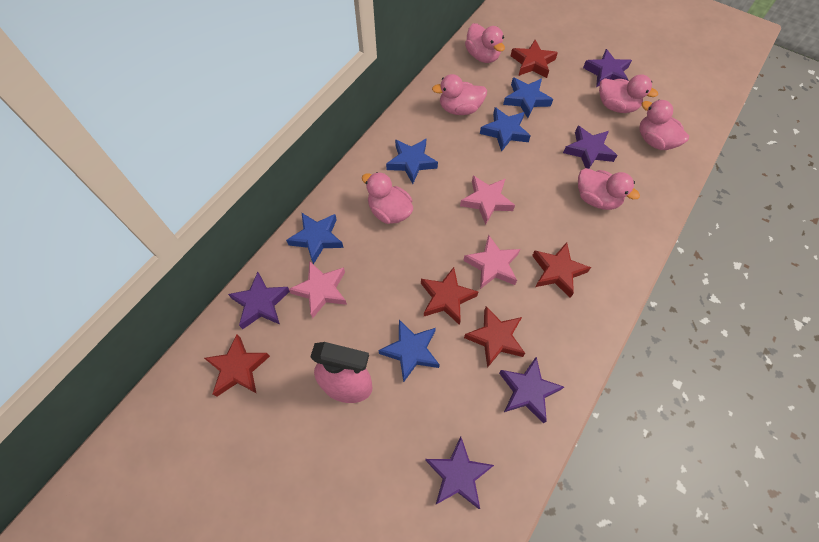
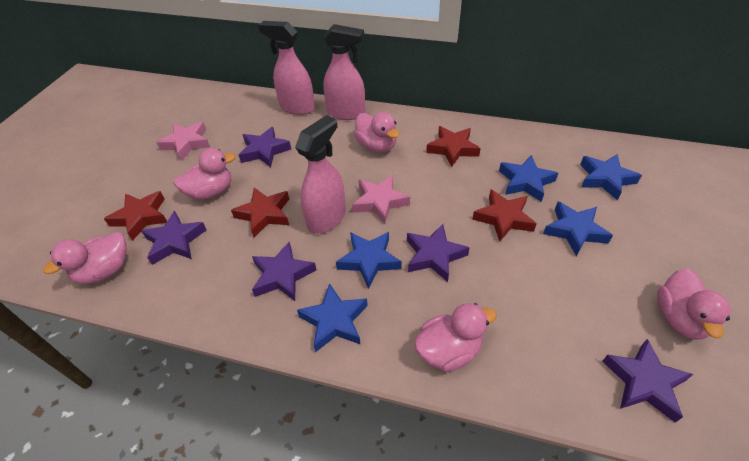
pink duck: 6 -> 5
pink spray bottle: 1 -> 3
pink star: 3 -> 2
red star: 5 -> 4

